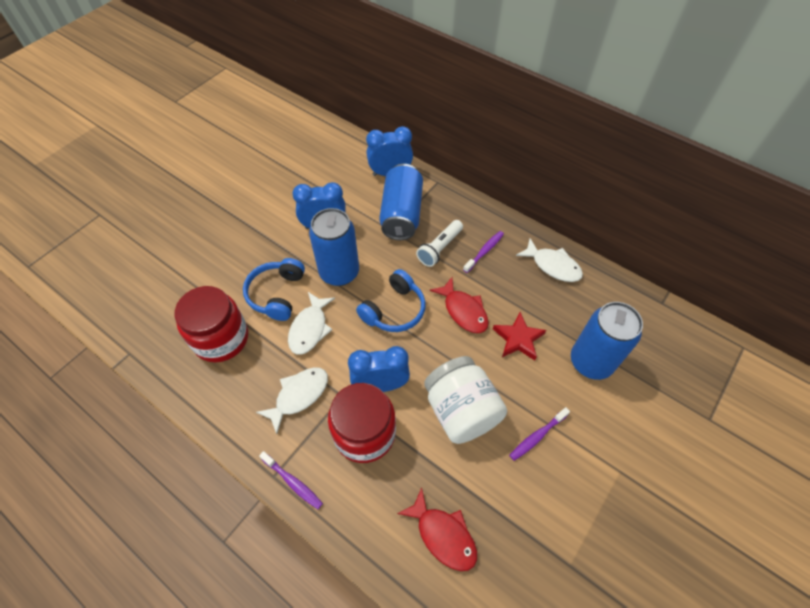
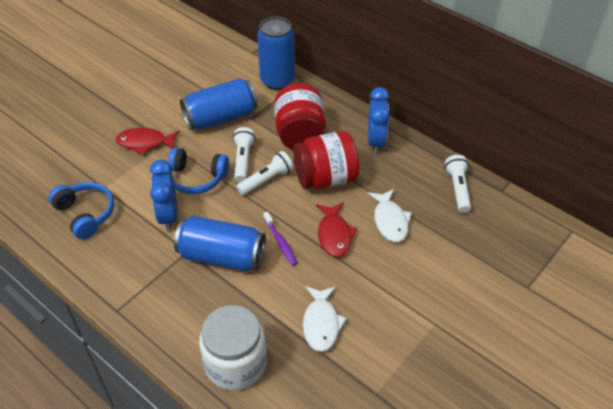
blue clock: 3 -> 2
purple toothbrush: 3 -> 1
red star: 1 -> 0
white fish: 3 -> 2
white flashlight: 1 -> 3

